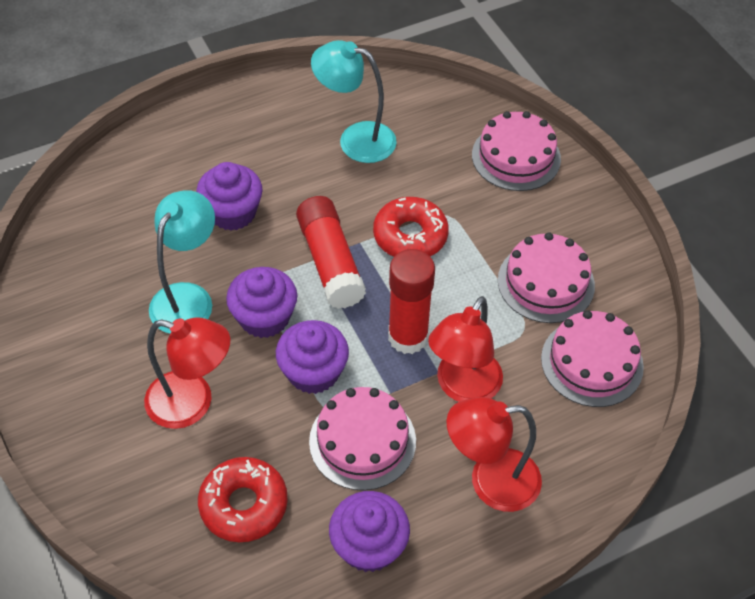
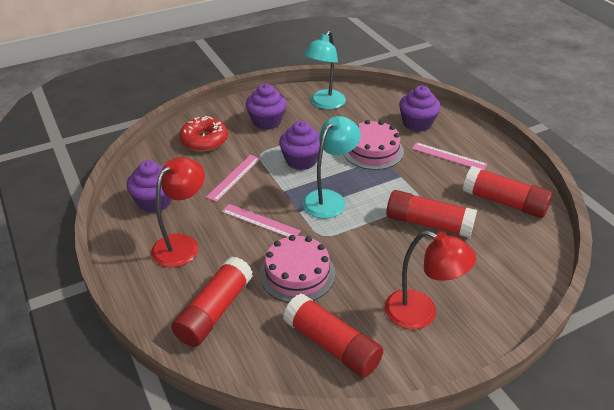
pink cake: 4 -> 2
pink ruler: 0 -> 3
red donut: 2 -> 1
red glue stick: 2 -> 4
red lamp: 3 -> 2

